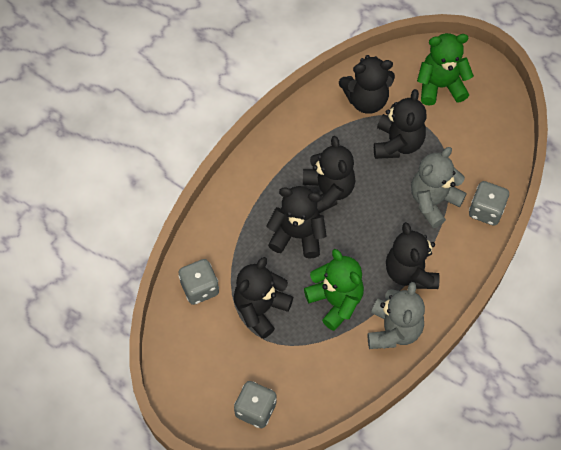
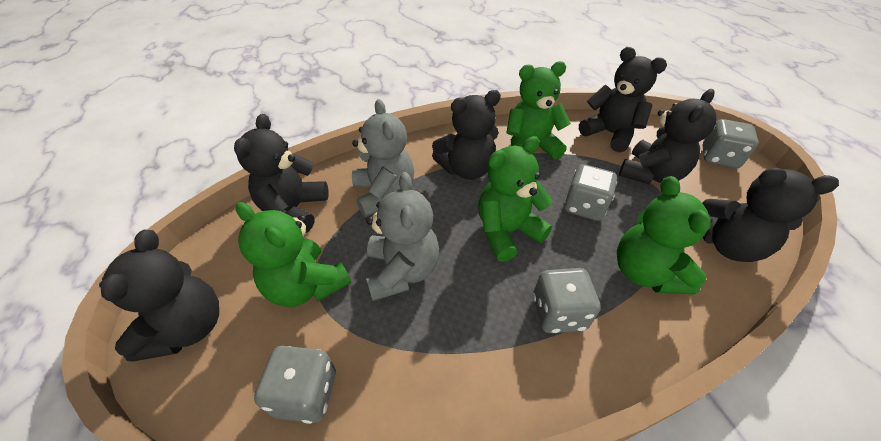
green teddy bear: 2 -> 4
grey dice: 3 -> 4

